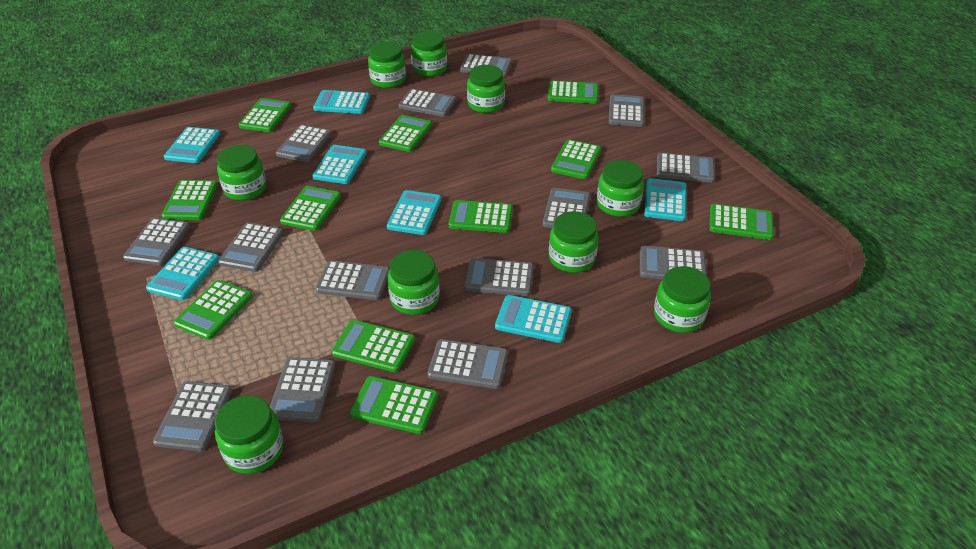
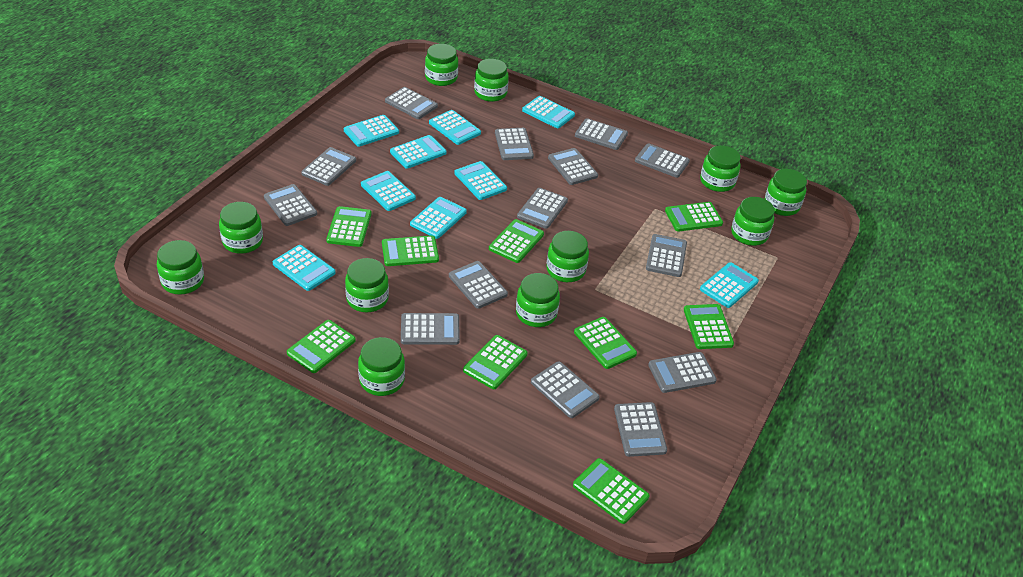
green calculator: 11 -> 9
green jar: 9 -> 11
turquoise calculator: 7 -> 9

